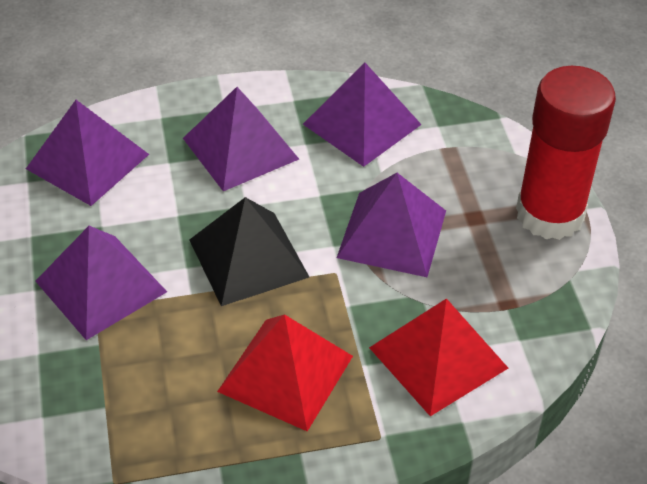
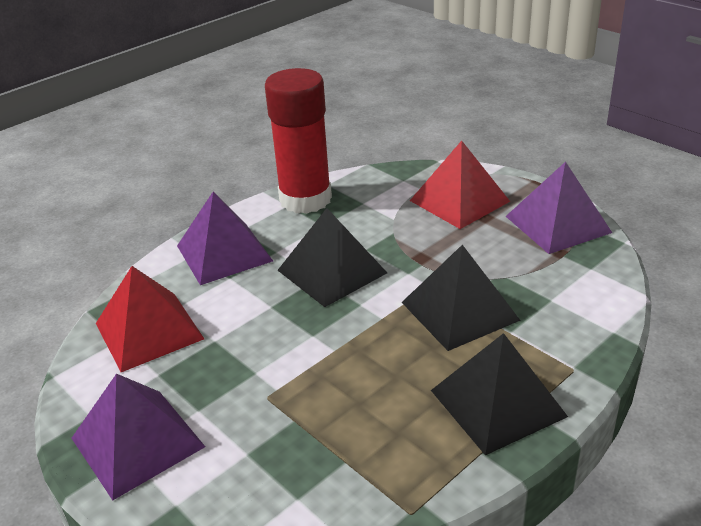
black pyramid: 1 -> 3
purple pyramid: 5 -> 3

